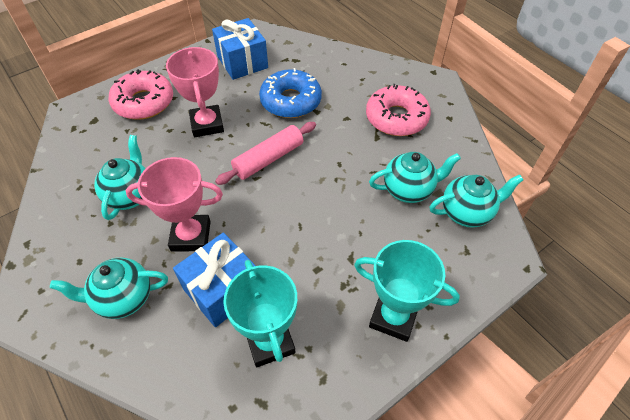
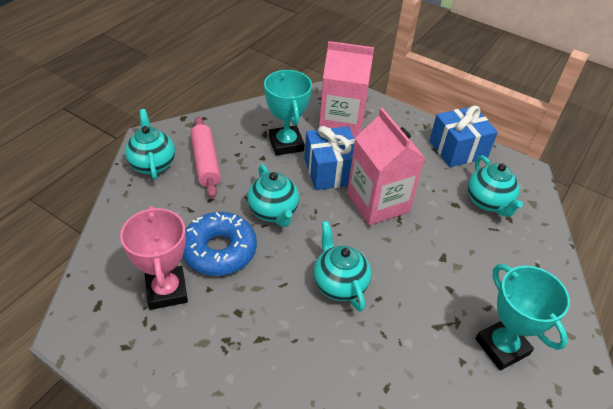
pink carton: 0 -> 2
pink donut: 2 -> 0
pink trophy: 2 -> 1

